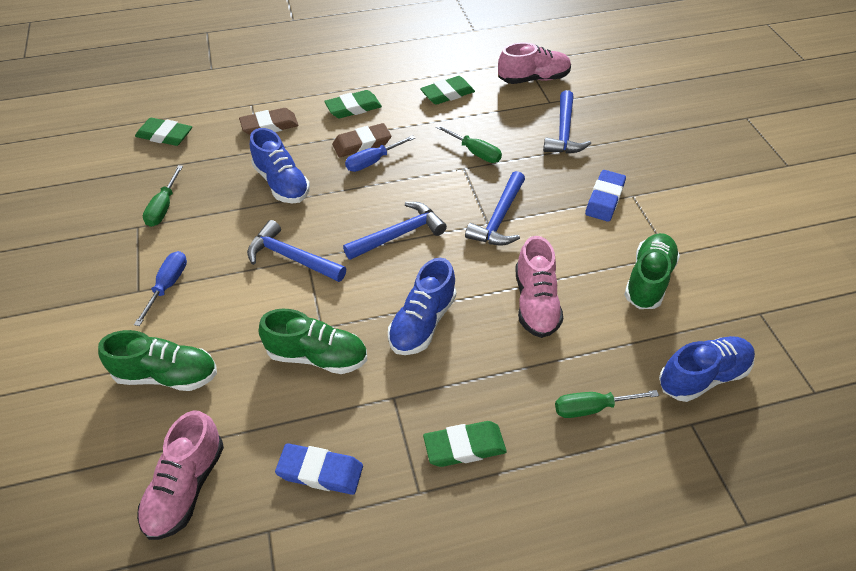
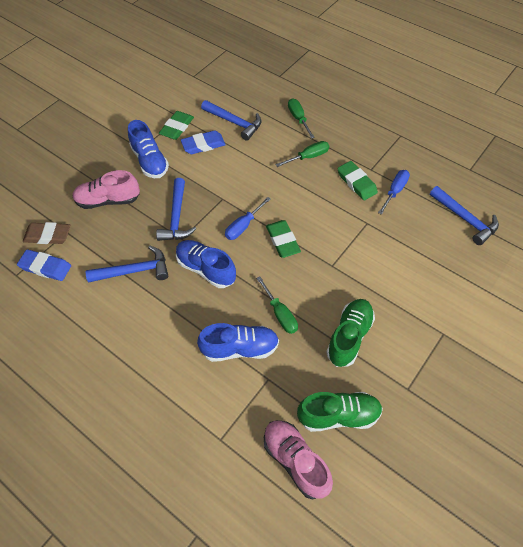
brown eraser: 2 -> 1
green eraser: 4 -> 3
green shoe: 3 -> 2
pink shoe: 3 -> 2

